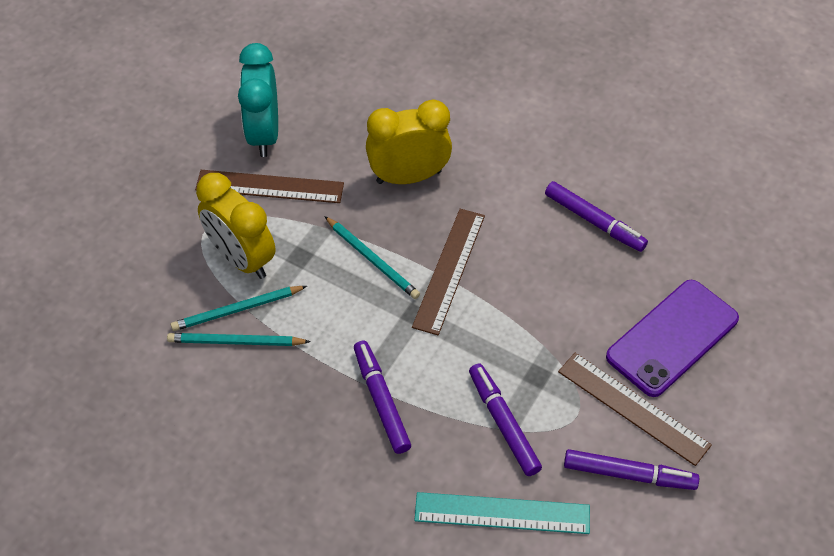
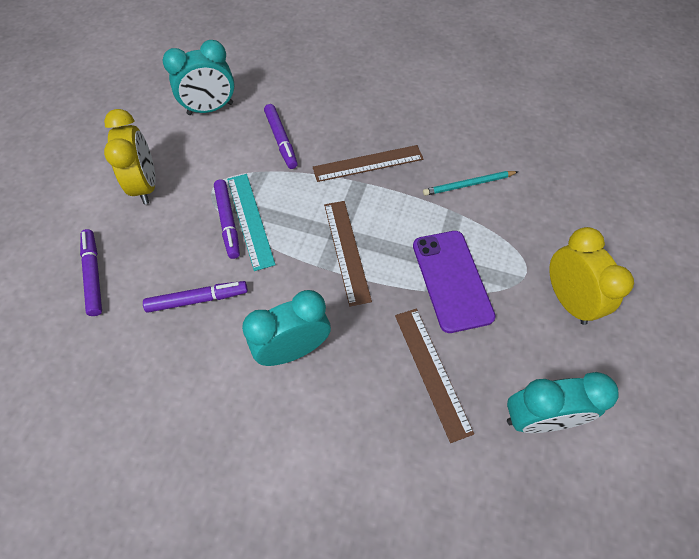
turquoise clock: 1 -> 3
turquoise pencil: 3 -> 1

